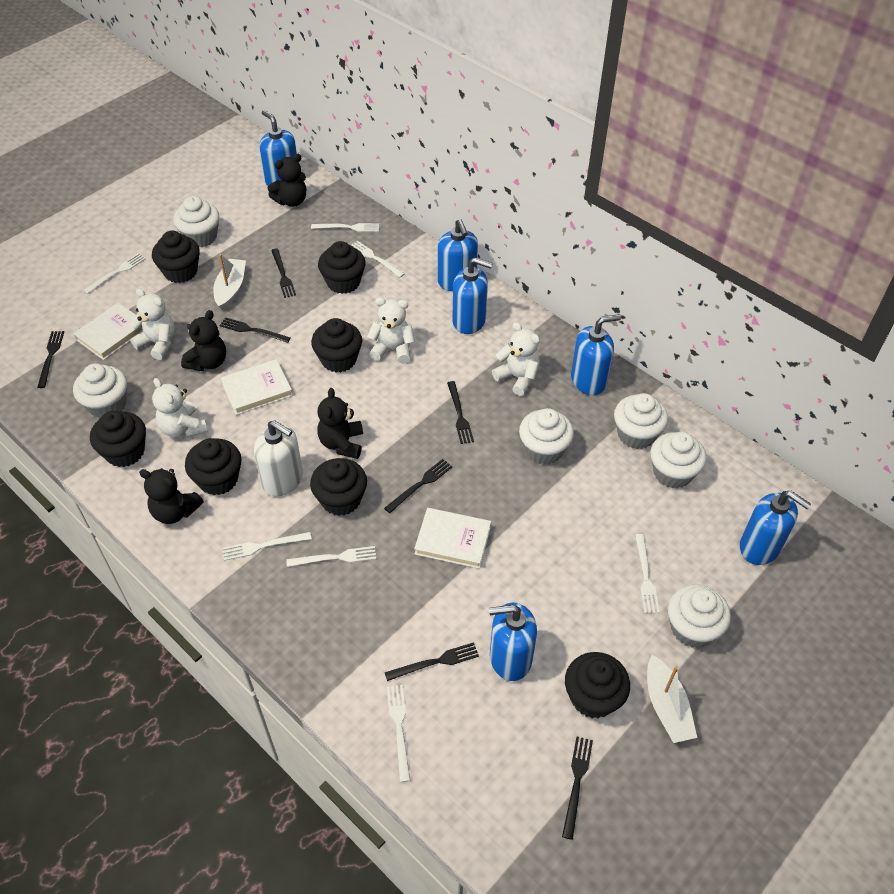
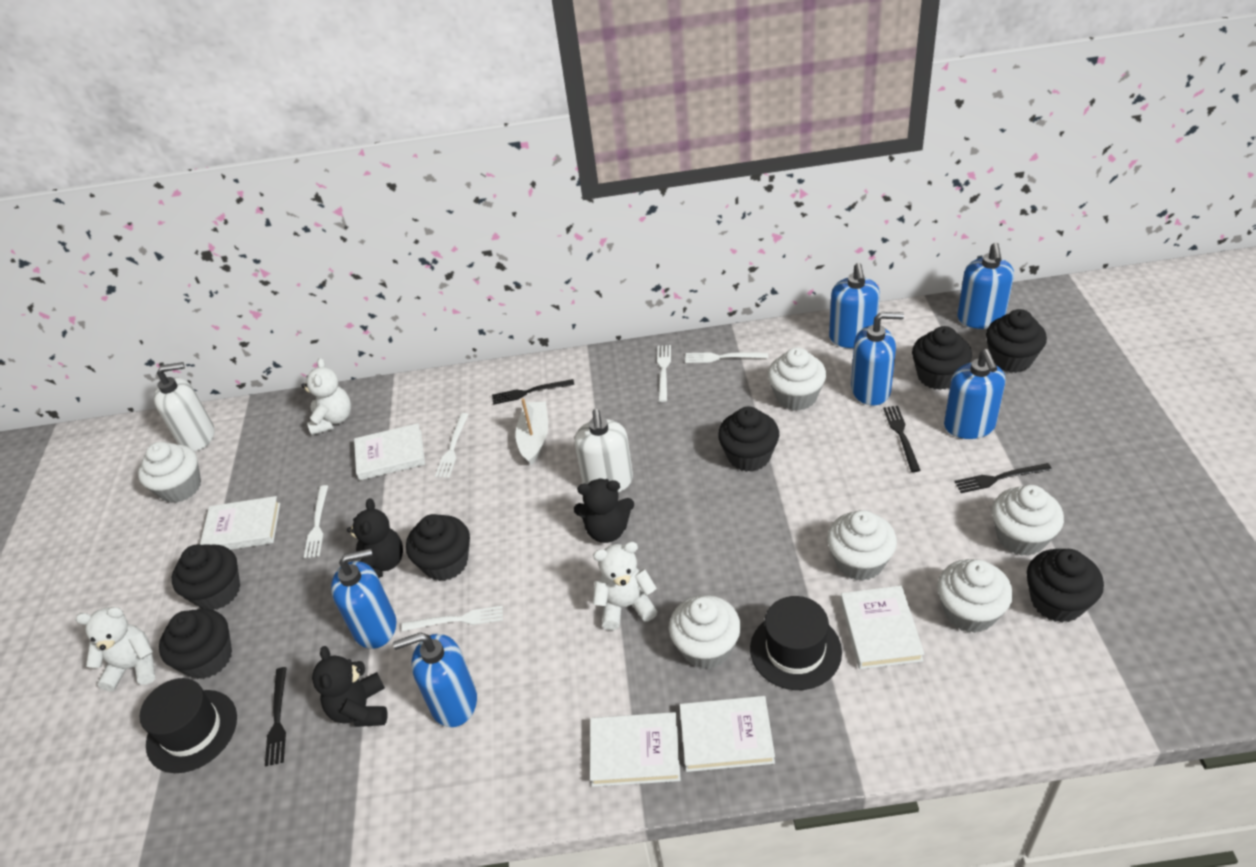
black fork: 7 -> 4
black hat: 0 -> 2
black teddy bear: 4 -> 3
white boat: 2 -> 1
white book: 3 -> 5
white fork: 7 -> 5
white soap dispenser: 1 -> 2
white teddy bear: 4 -> 3

